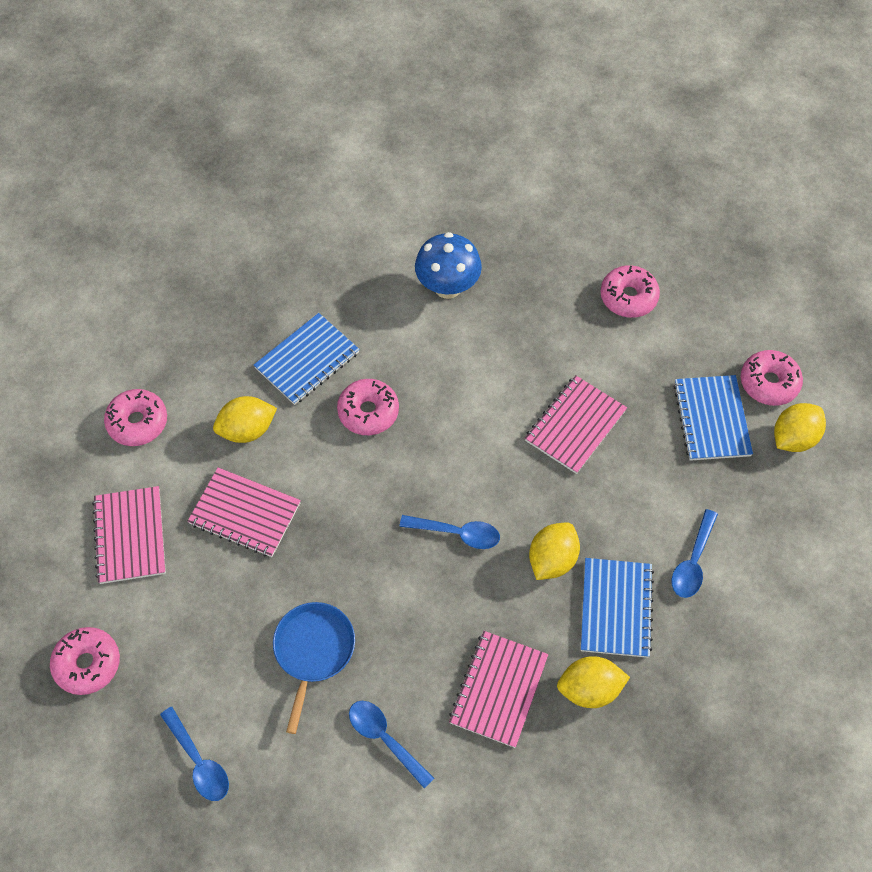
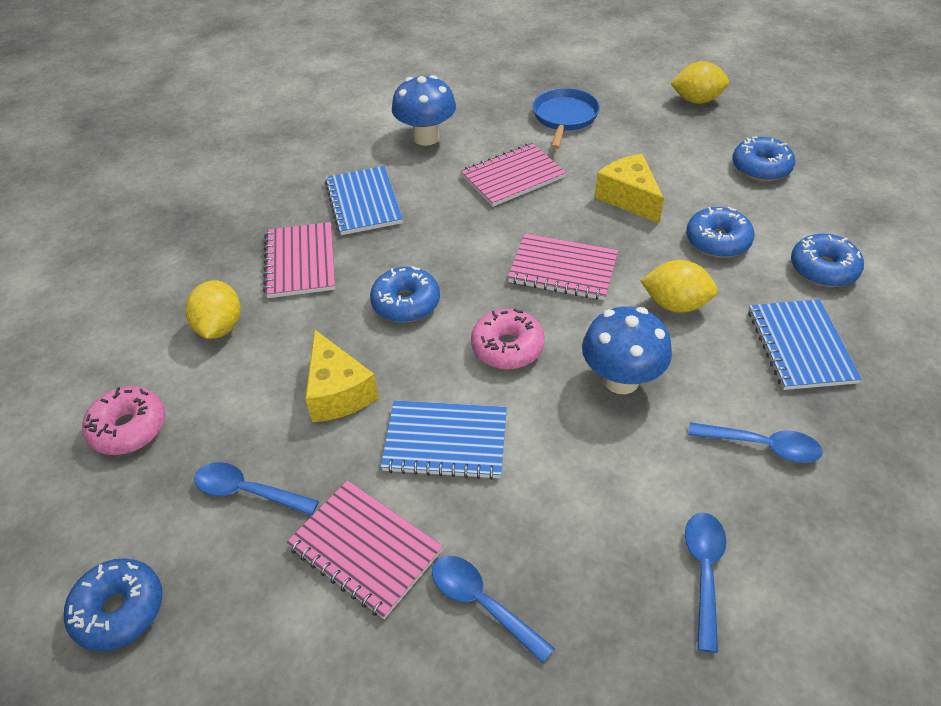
blue donut: 0 -> 5
blue mushroom: 1 -> 2
pink donut: 5 -> 2
yellow cheese: 0 -> 2
yellow lemon: 4 -> 3

